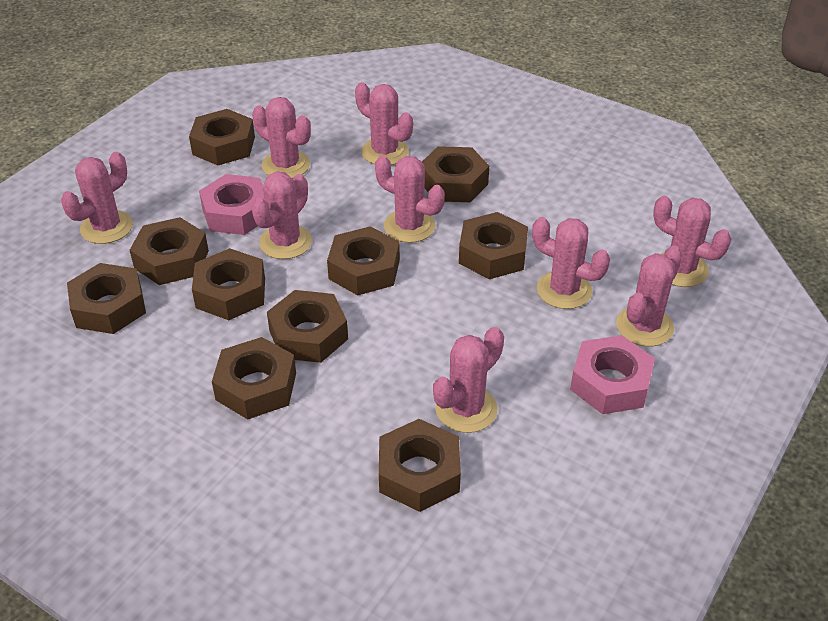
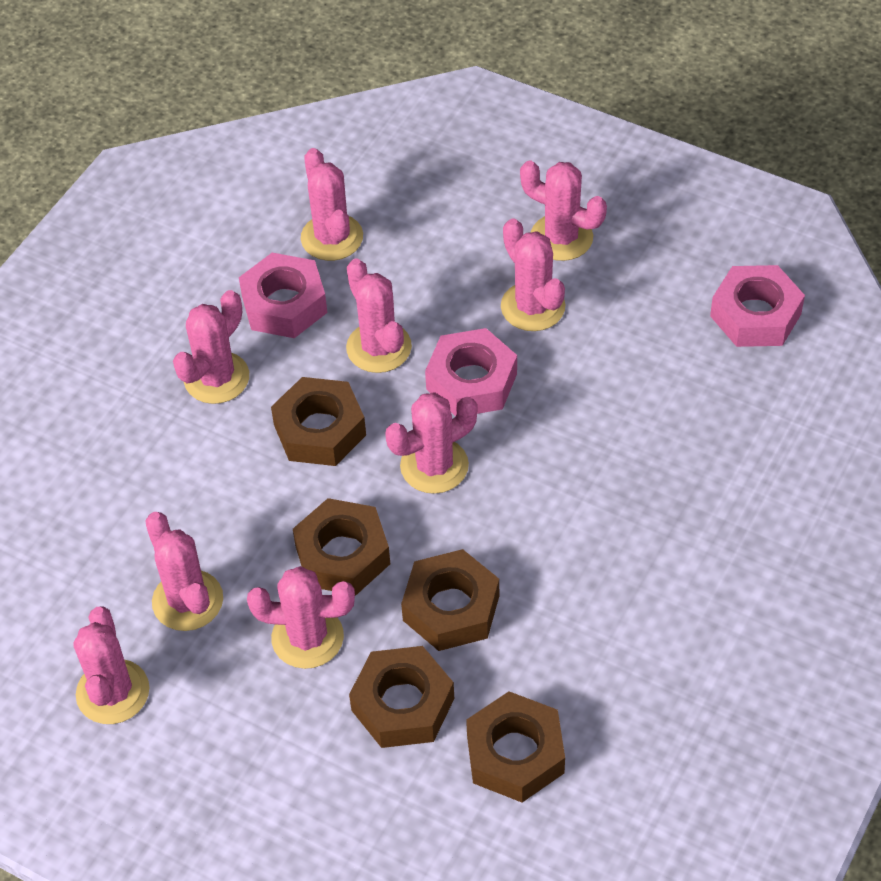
brown nut: 10 -> 5
pink nut: 2 -> 3

